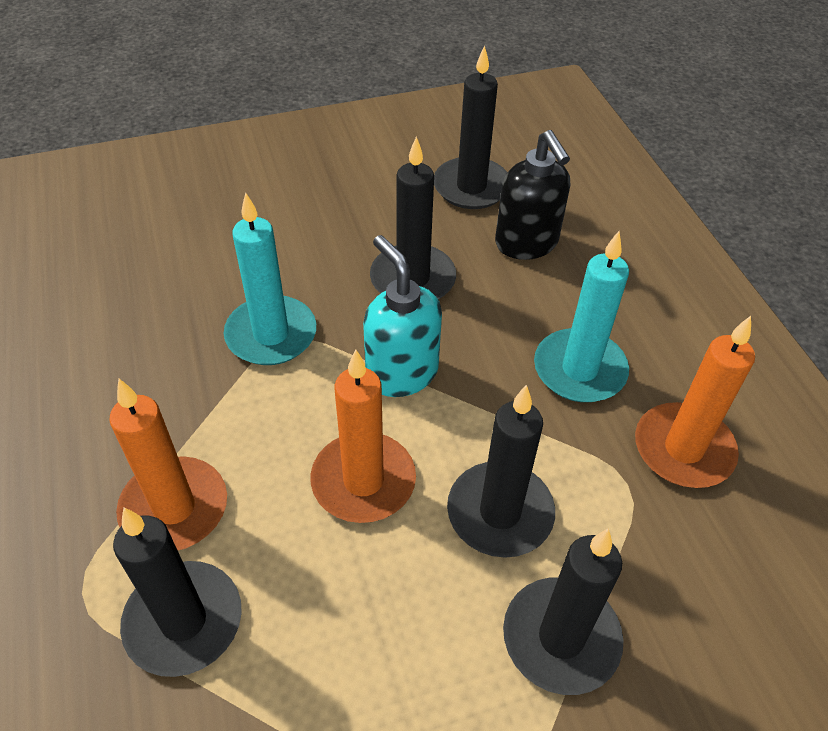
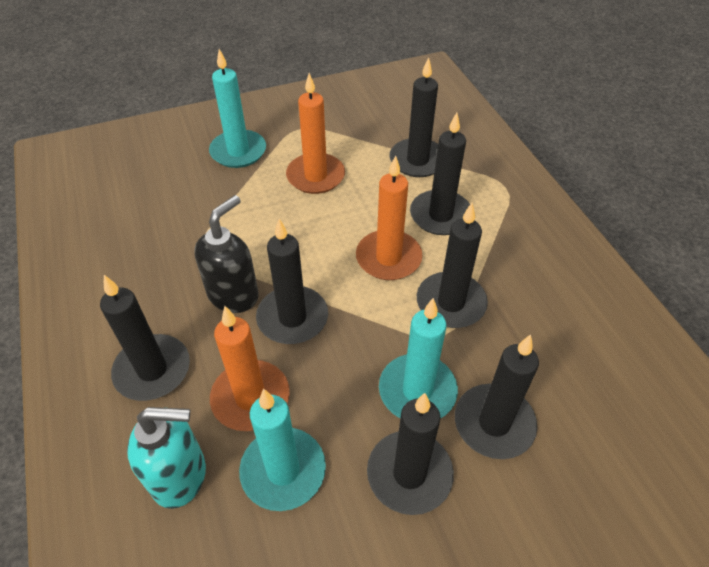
black candle: 5 -> 7
turquoise candle: 2 -> 3

